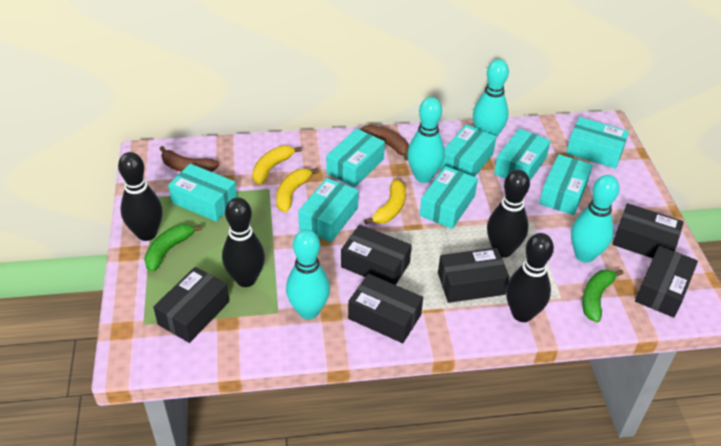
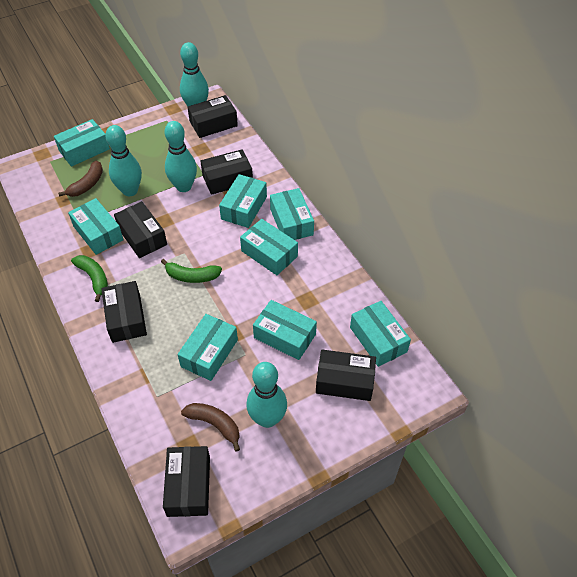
black bowling pin: 4 -> 0
yellow banana: 3 -> 0

